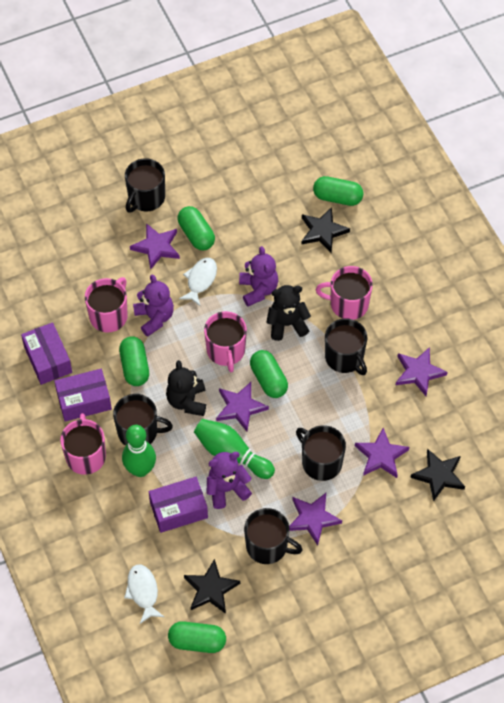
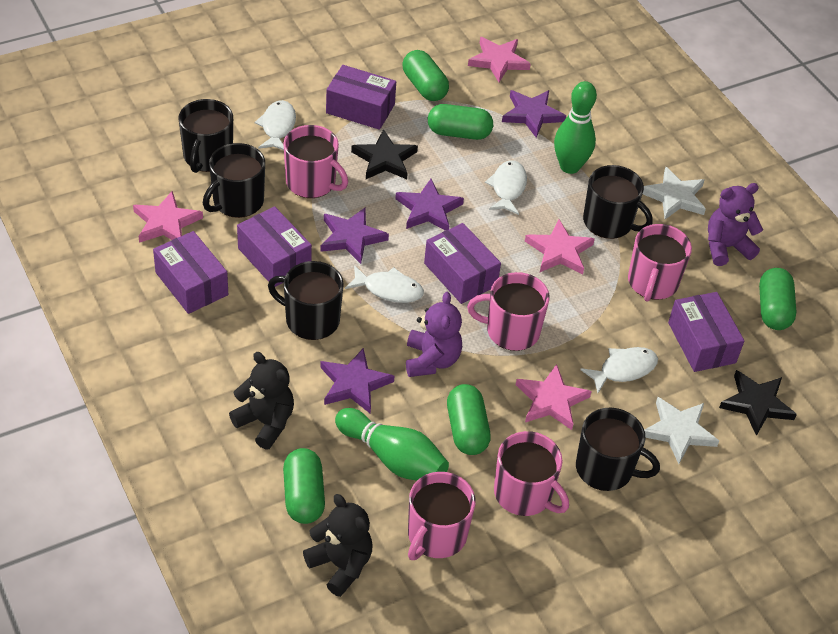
black star: 3 -> 2
pink mug: 4 -> 5
pink star: 0 -> 4
purple box: 3 -> 5
purple star: 5 -> 4
purple teddy bear: 3 -> 2
white fish: 2 -> 4
white star: 0 -> 2

